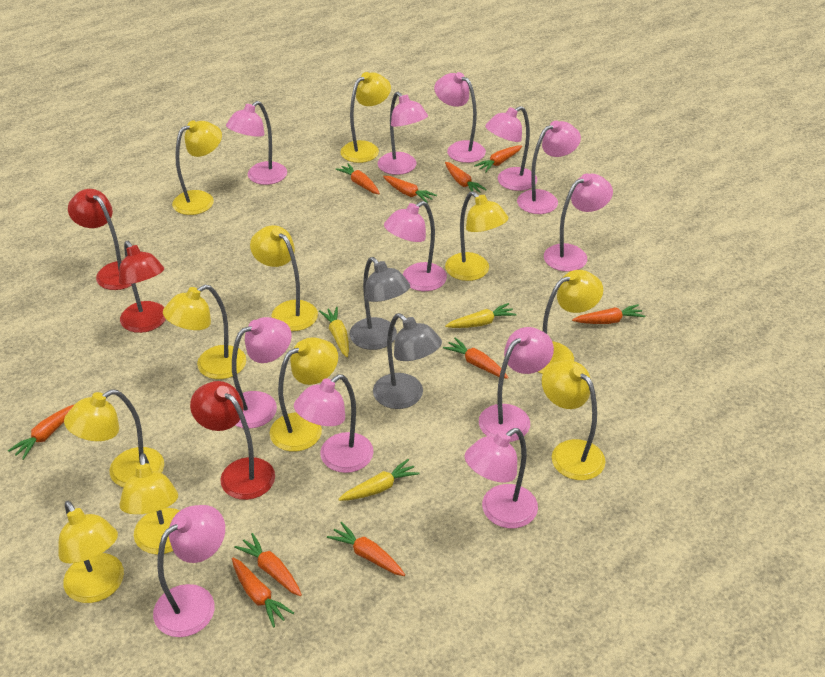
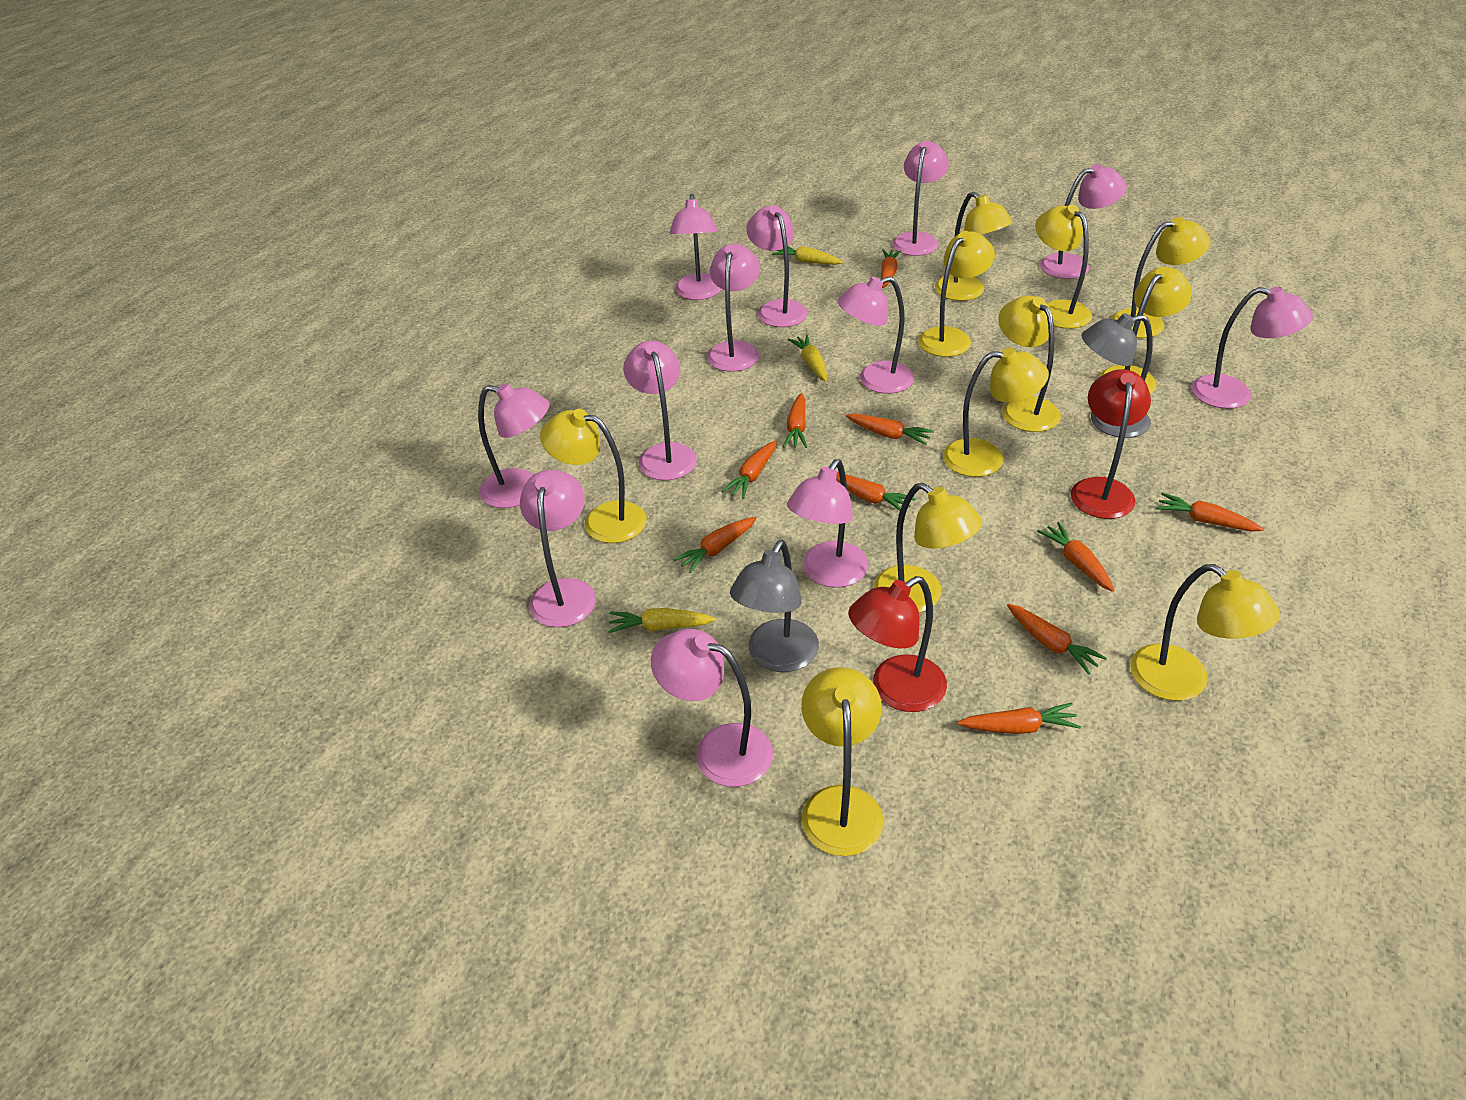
red lamp: 3 -> 2

